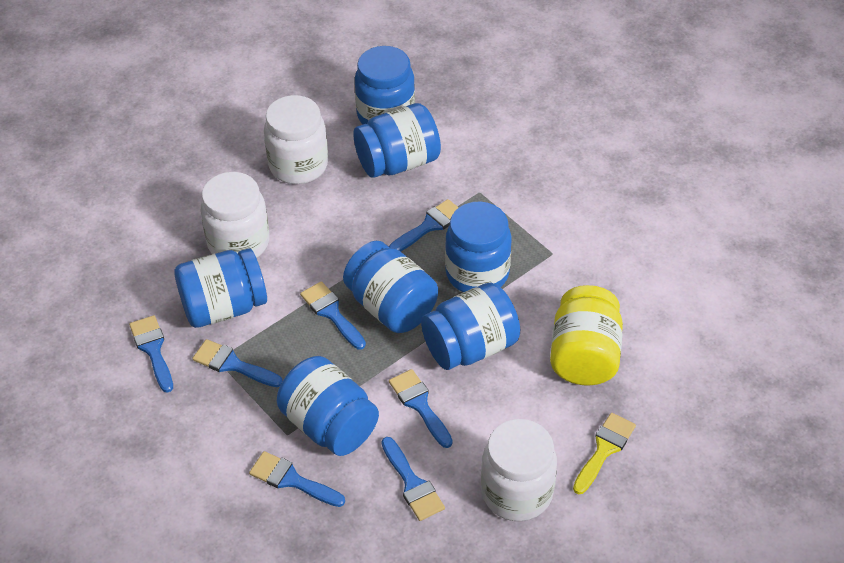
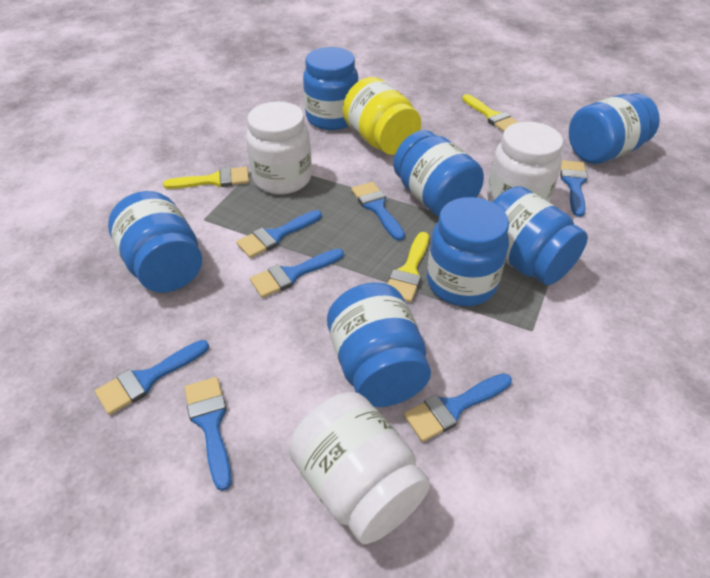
yellow brush: 1 -> 3

